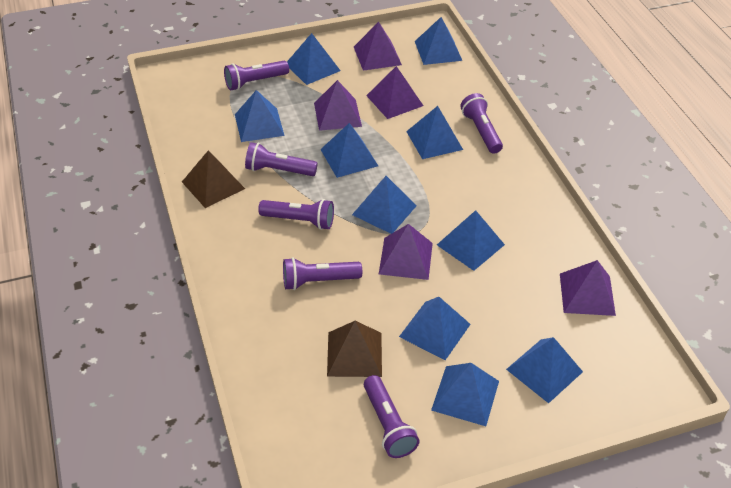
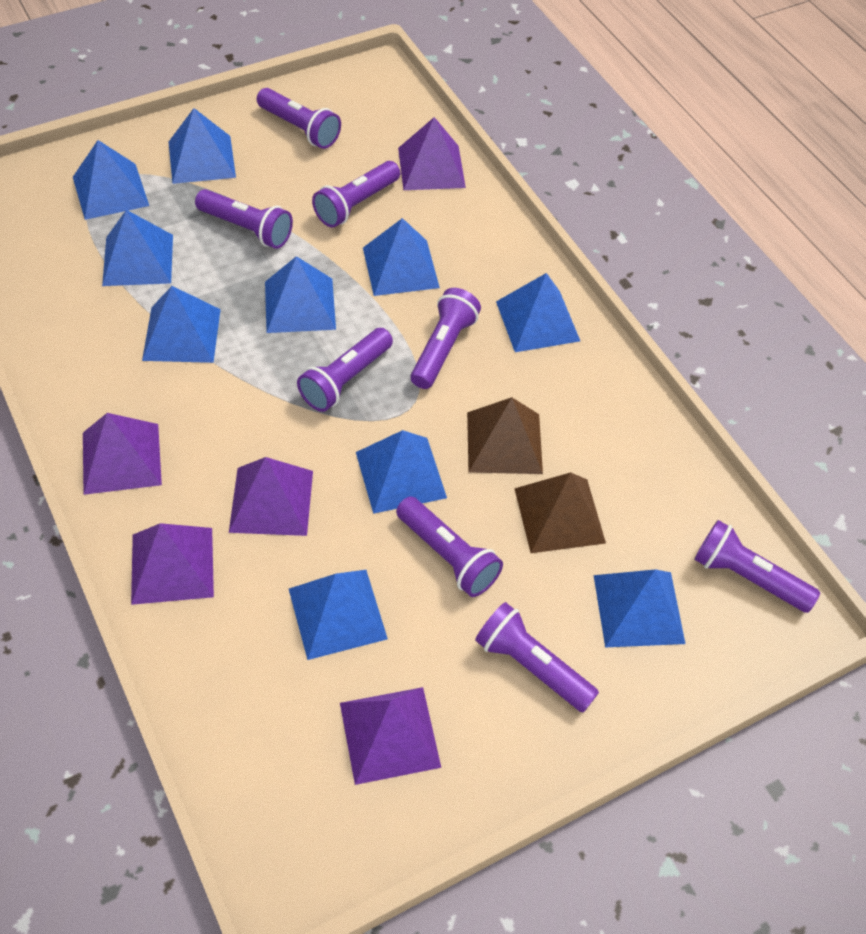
purple flashlight: 6 -> 8

